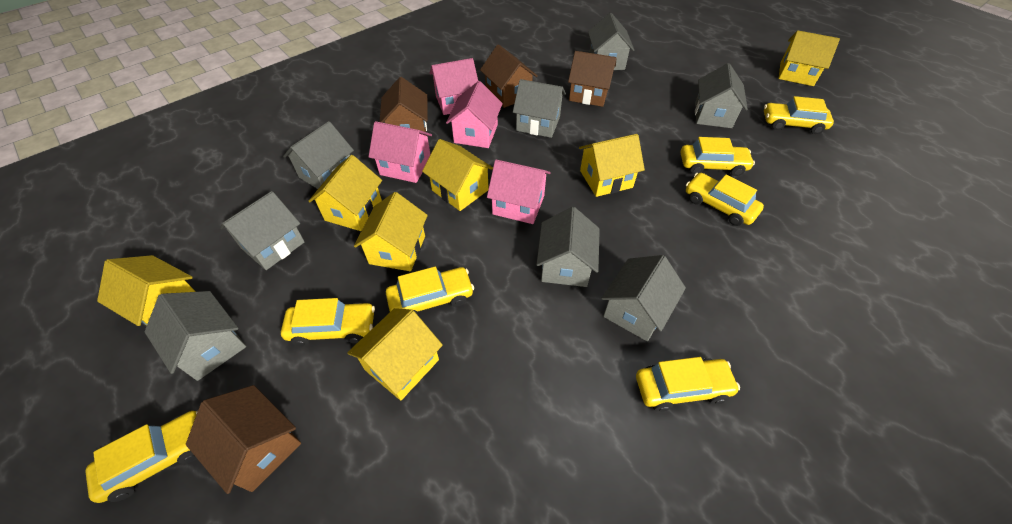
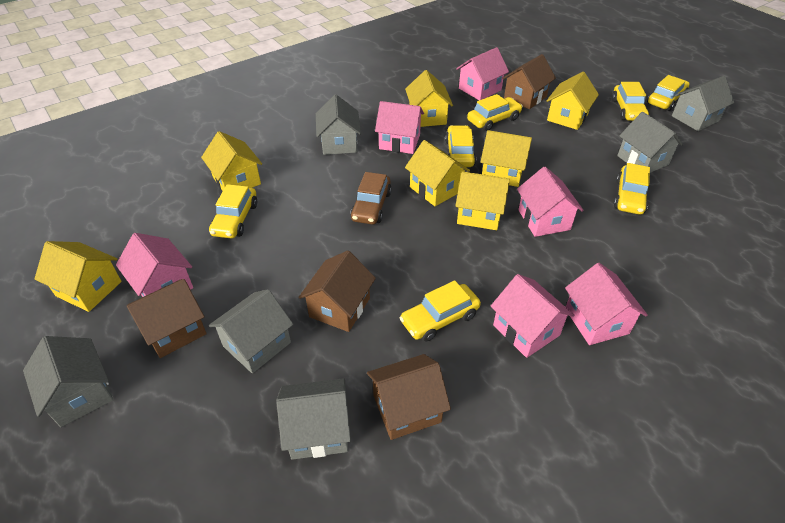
brown car: 0 -> 1
grey house: 8 -> 6
pink house: 4 -> 6

